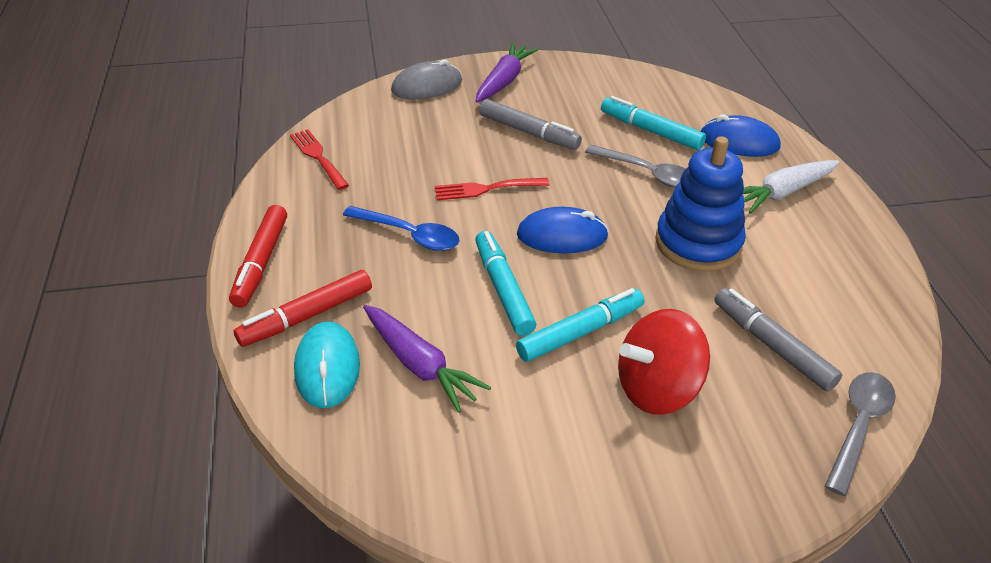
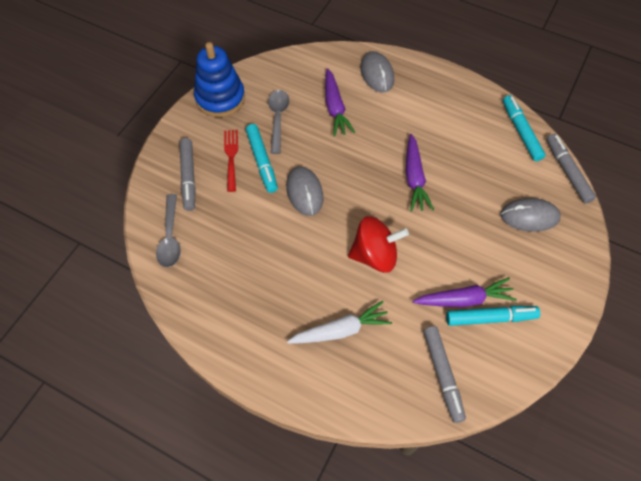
blue mouse: 2 -> 0
blue spoon: 1 -> 0
grey marker: 2 -> 3
grey mouse: 1 -> 3
purple carrot: 2 -> 3
red fork: 2 -> 1
red marker: 2 -> 0
turquoise mouse: 1 -> 0

